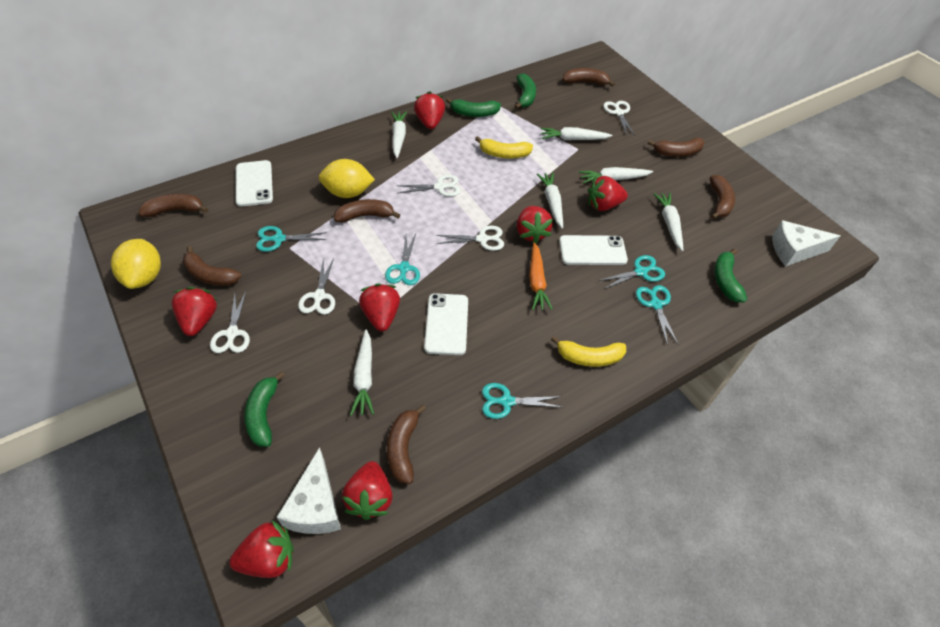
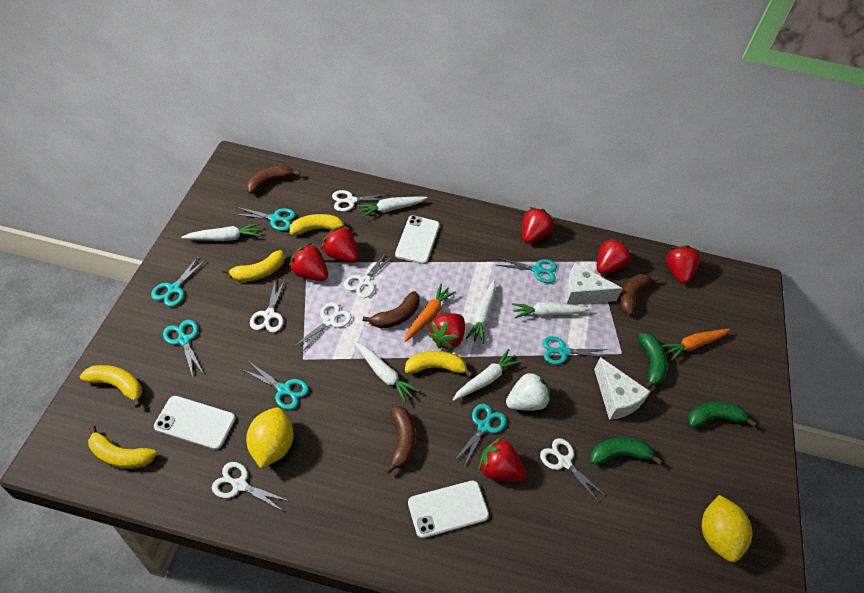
brown banana: 7 -> 4
green banana: 4 -> 3
orange carrot: 1 -> 2
turquoise scissors: 5 -> 7
white scissors: 5 -> 6
white strawberry: 0 -> 1
yellow banana: 2 -> 5

